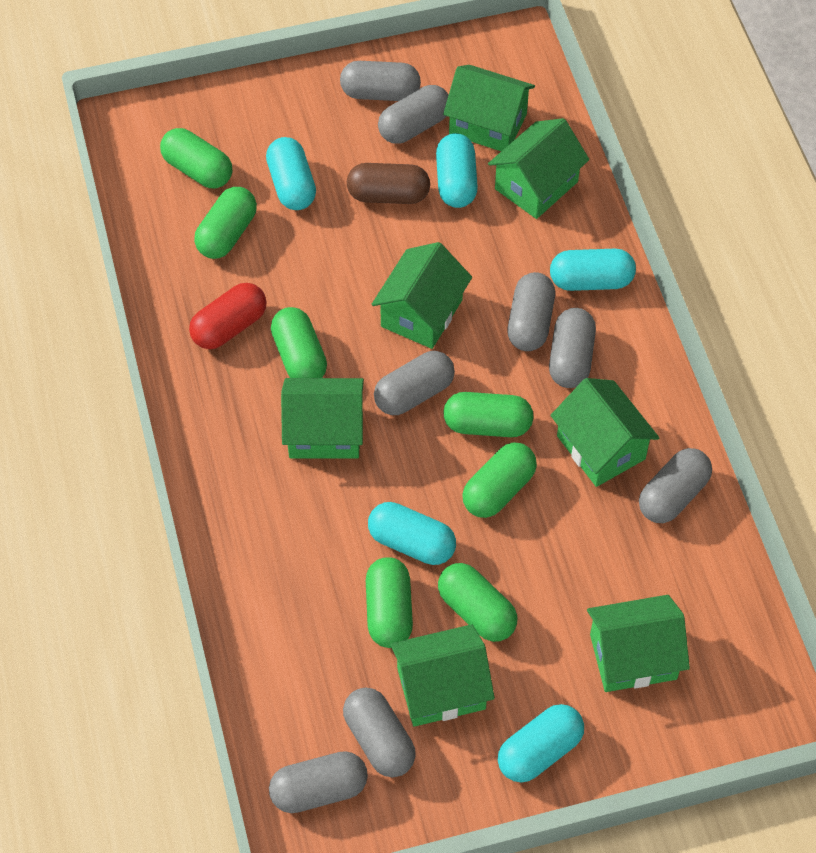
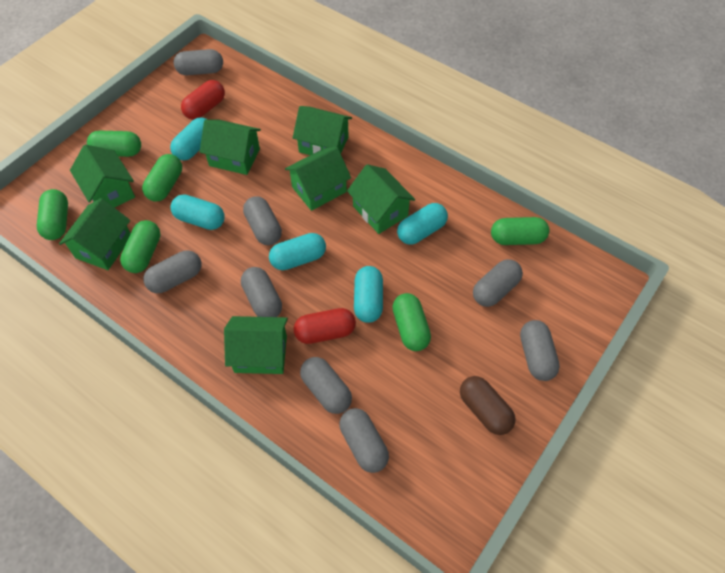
green capsule: 7 -> 6
red capsule: 1 -> 2

